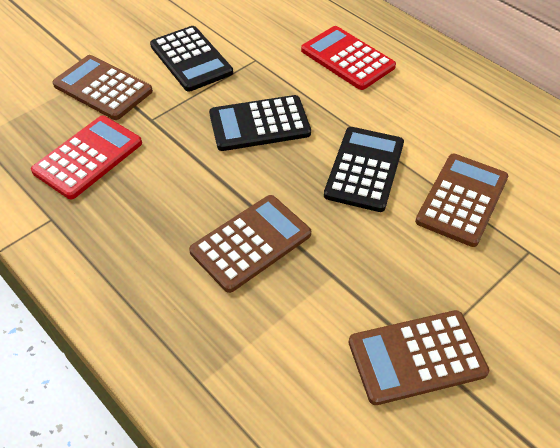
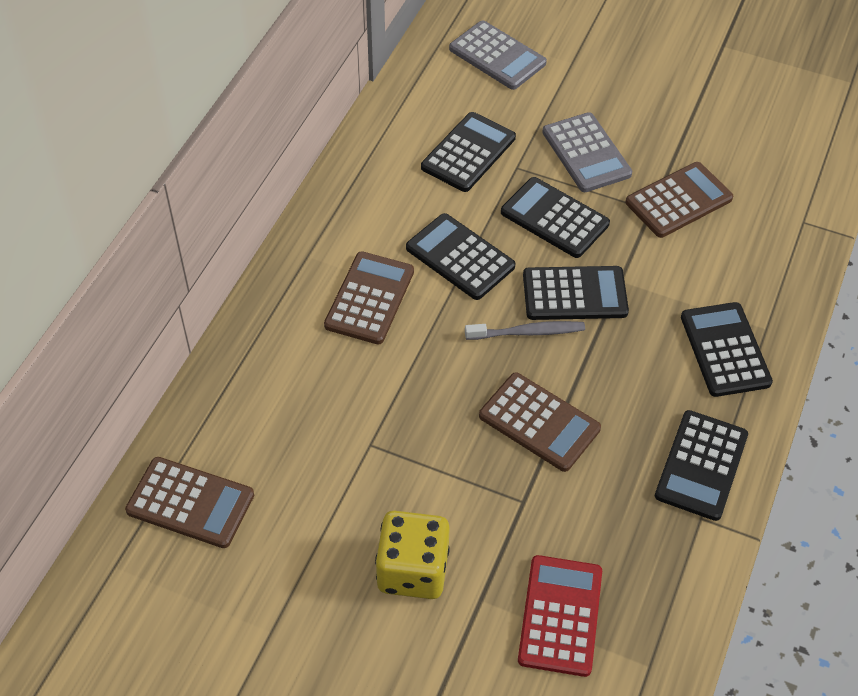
black calculator: 3 -> 6
grey calculator: 0 -> 2
grey toothbrush: 0 -> 1
red calculator: 2 -> 1
yellow dice: 0 -> 1

